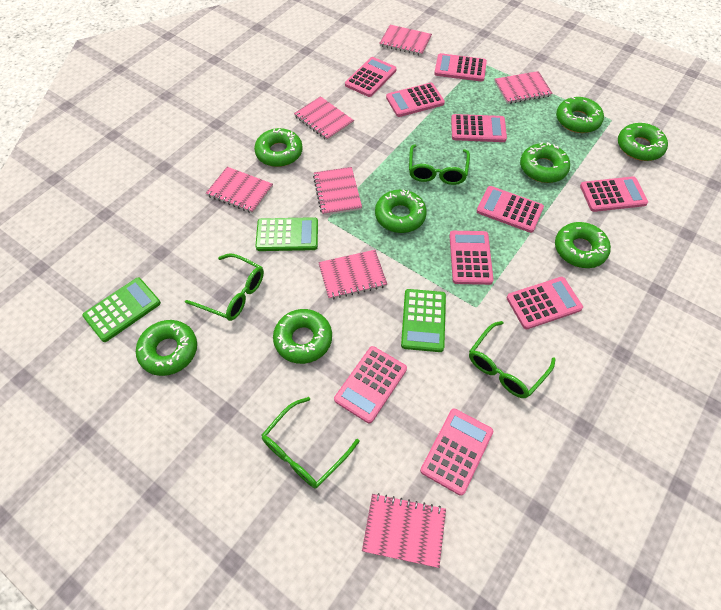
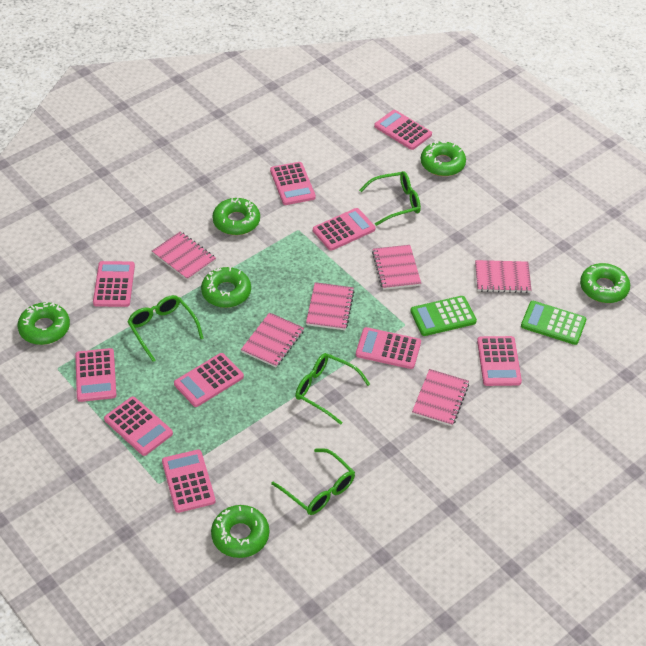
green calculator: 3 -> 2
green donut: 8 -> 6
pink notebook: 7 -> 6

